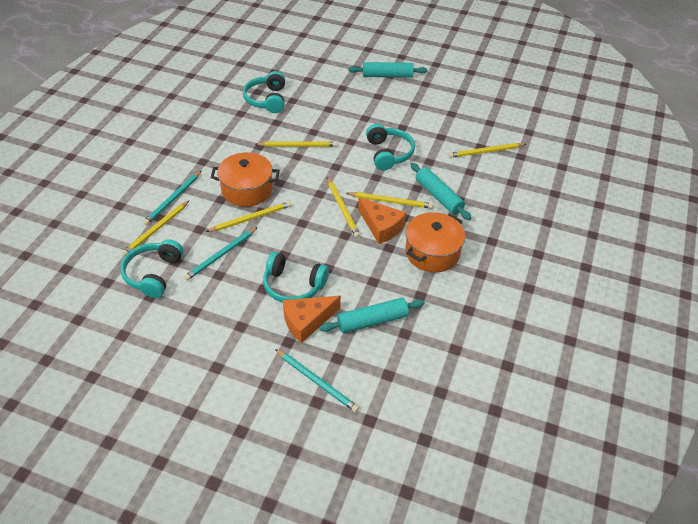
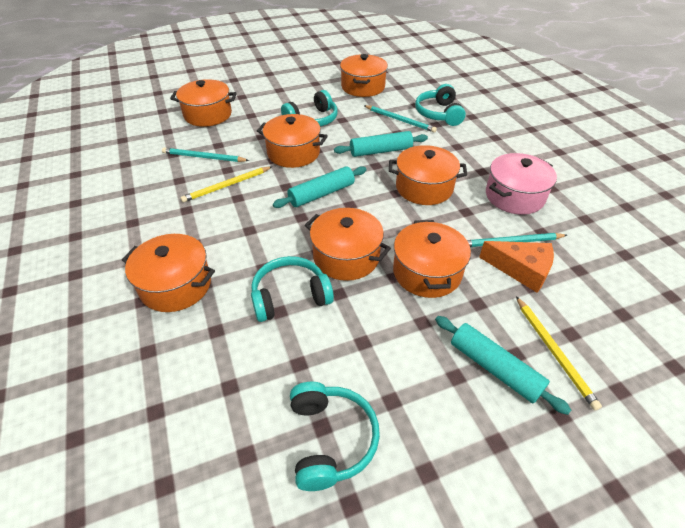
orange cheese: 2 -> 1
orange pot: 2 -> 7
pink pot: 0 -> 1
yellow pencil: 6 -> 2

